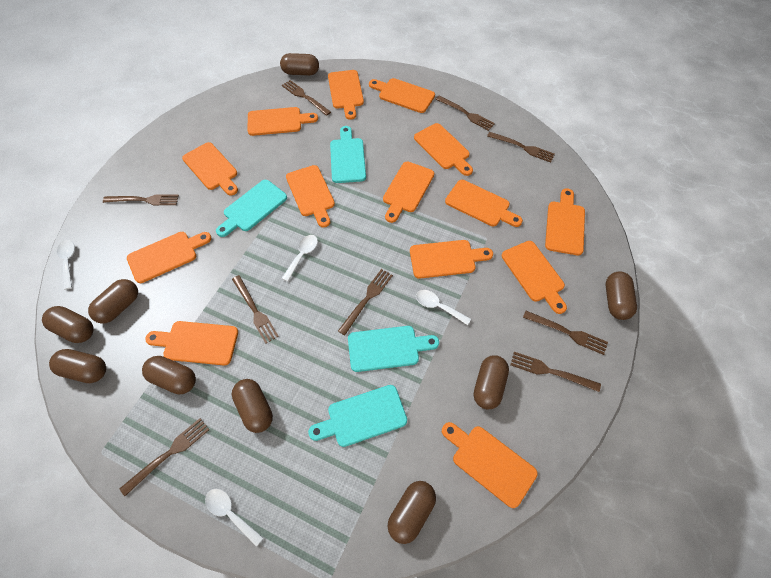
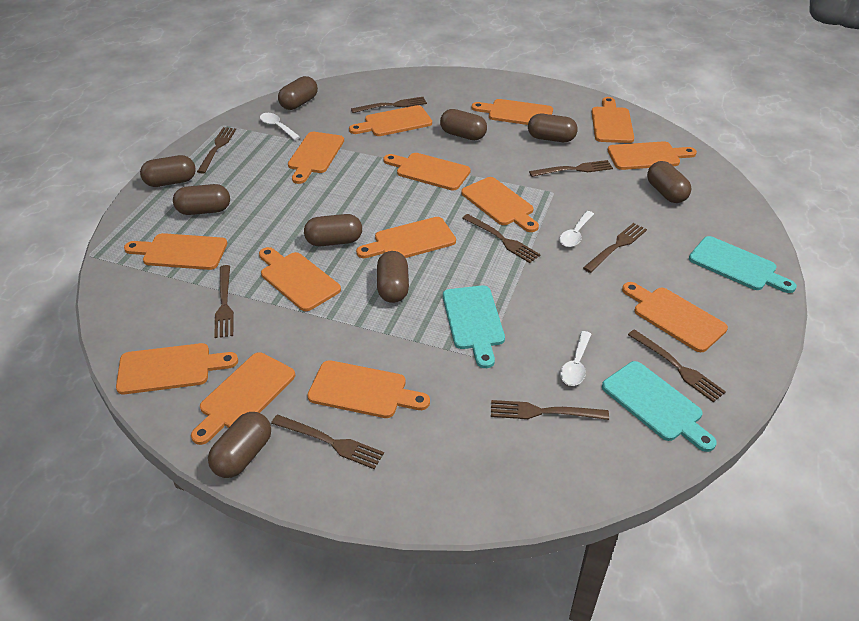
turquoise cutting board: 4 -> 3
white spoon: 4 -> 3

